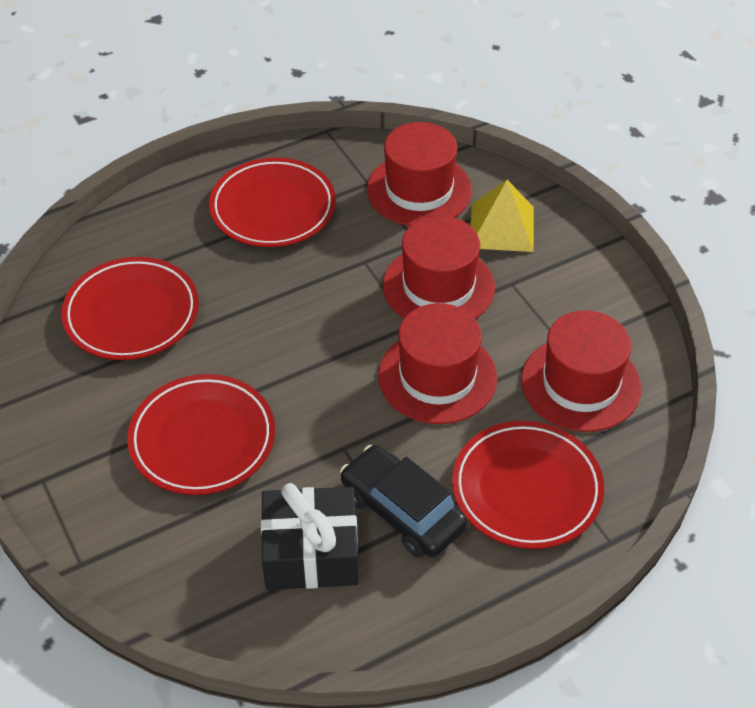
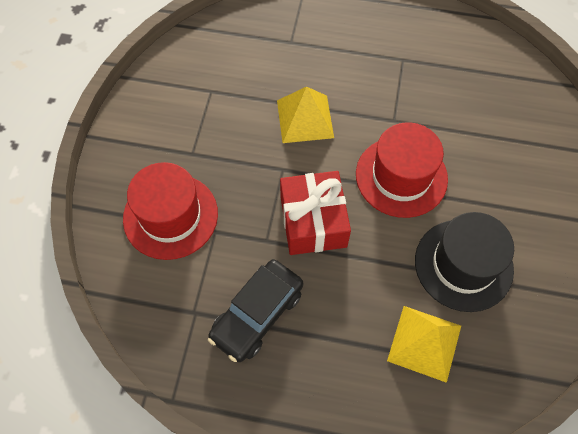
black gift: 1 -> 0
black hat: 0 -> 1
red gift: 0 -> 1
red hat: 4 -> 2
red plate: 4 -> 0
yellow pyramid: 1 -> 2

